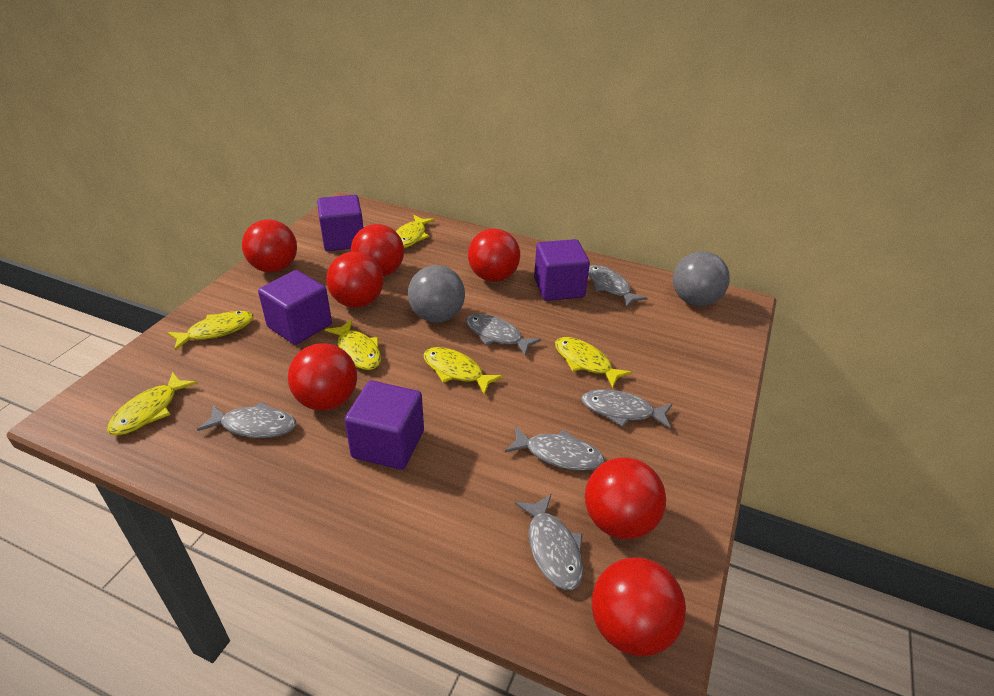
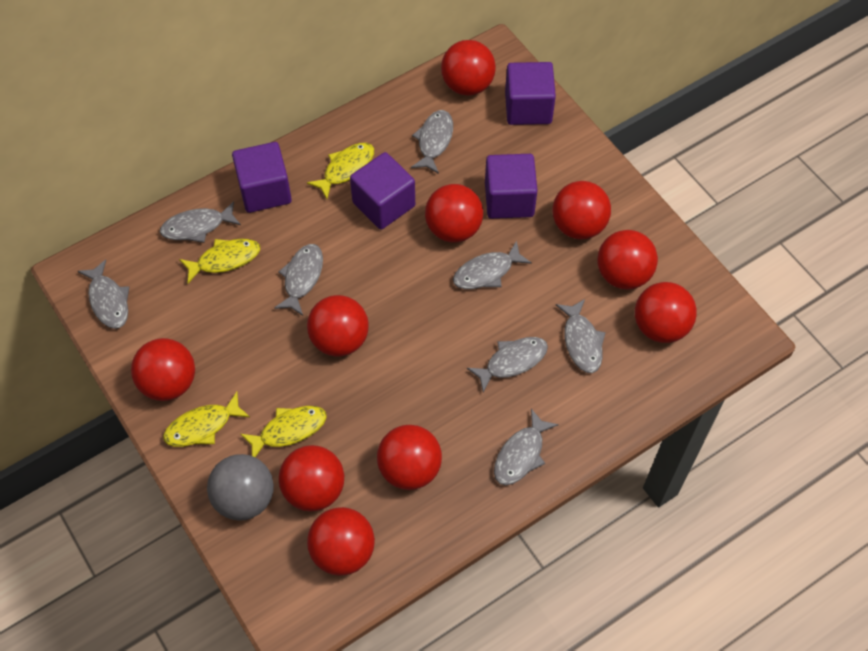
grey ball: 2 -> 1
grey fish: 6 -> 8
red ball: 7 -> 10
yellow fish: 6 -> 4

